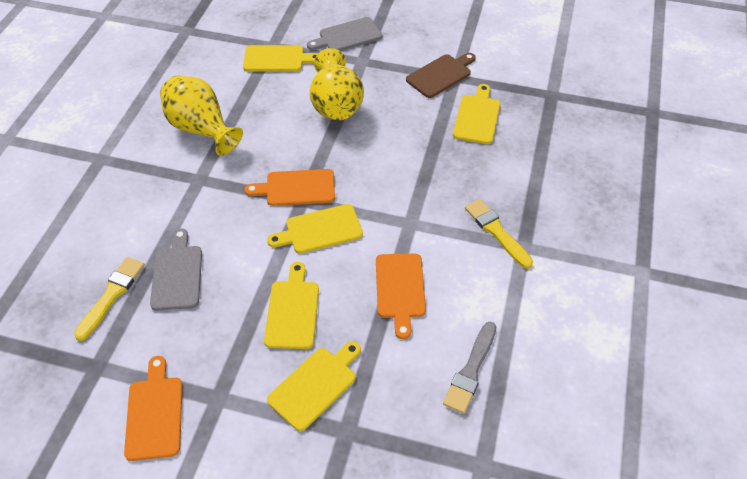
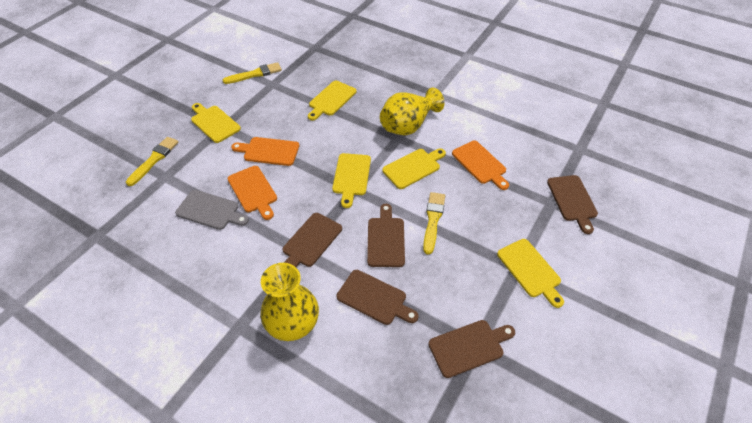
brown cutting board: 1 -> 5
grey brush: 1 -> 0
grey cutting board: 2 -> 1
yellow brush: 2 -> 3

